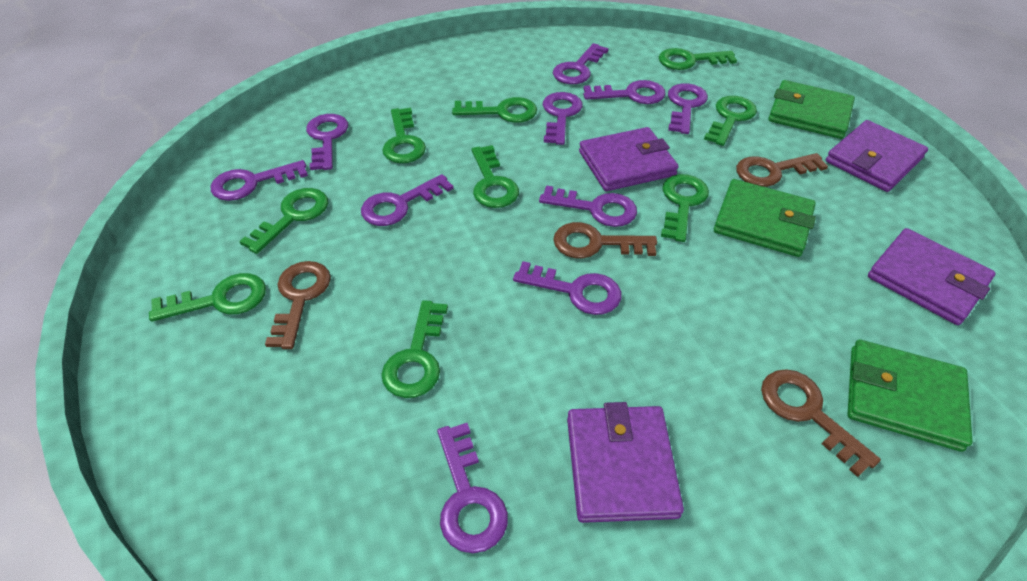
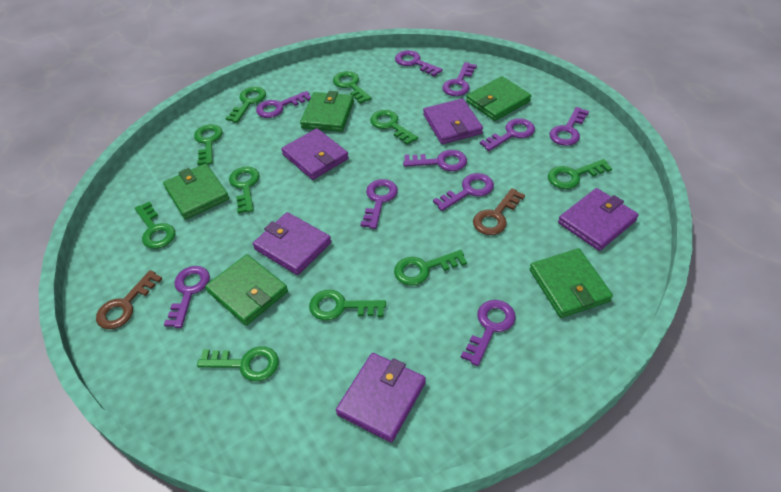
brown key: 4 -> 2
green key: 9 -> 10
green wallet: 3 -> 5
purple wallet: 4 -> 5

